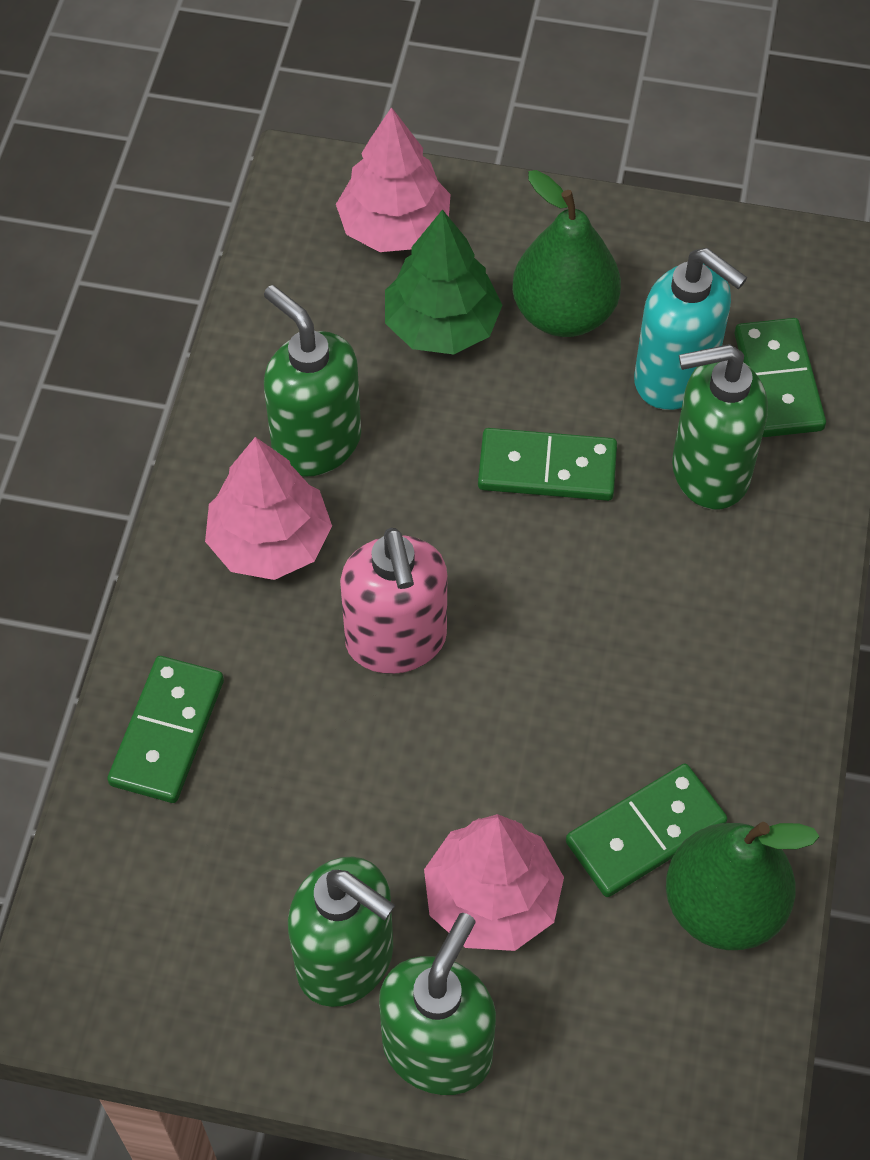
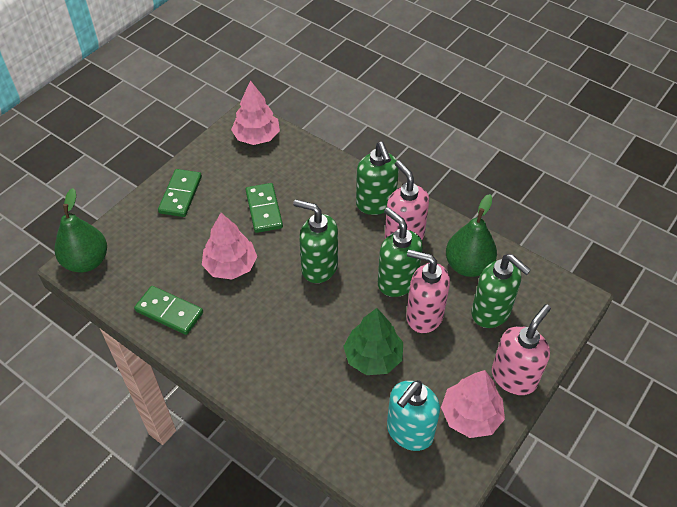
green domino: 4 -> 3
pink soap dispenser: 1 -> 3

